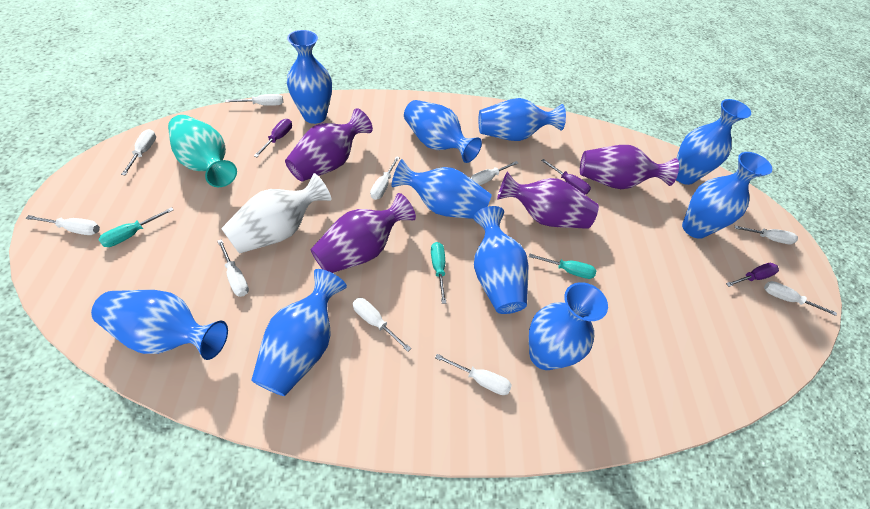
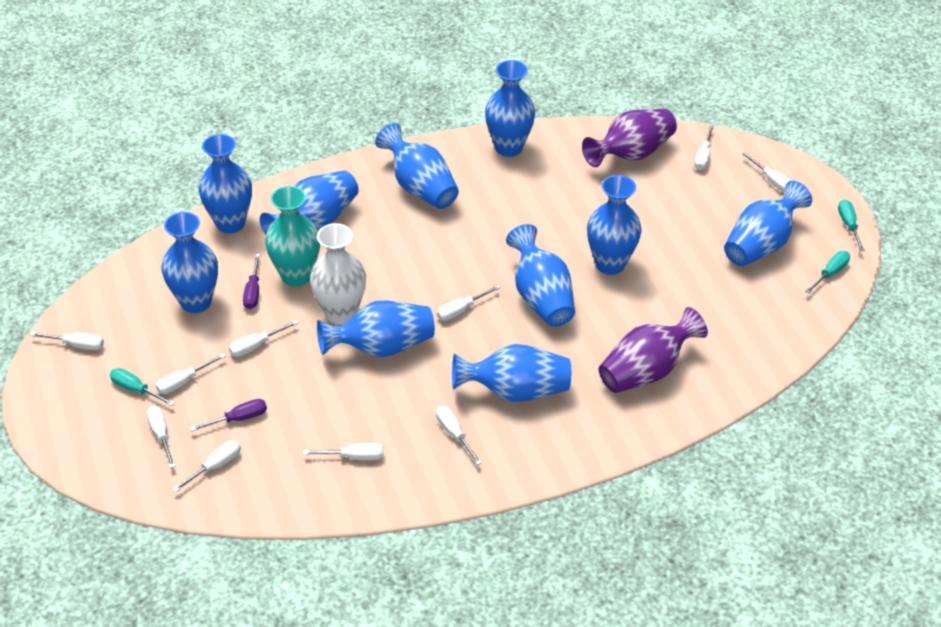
purple screwdriver: 3 -> 2
purple vase: 4 -> 2

